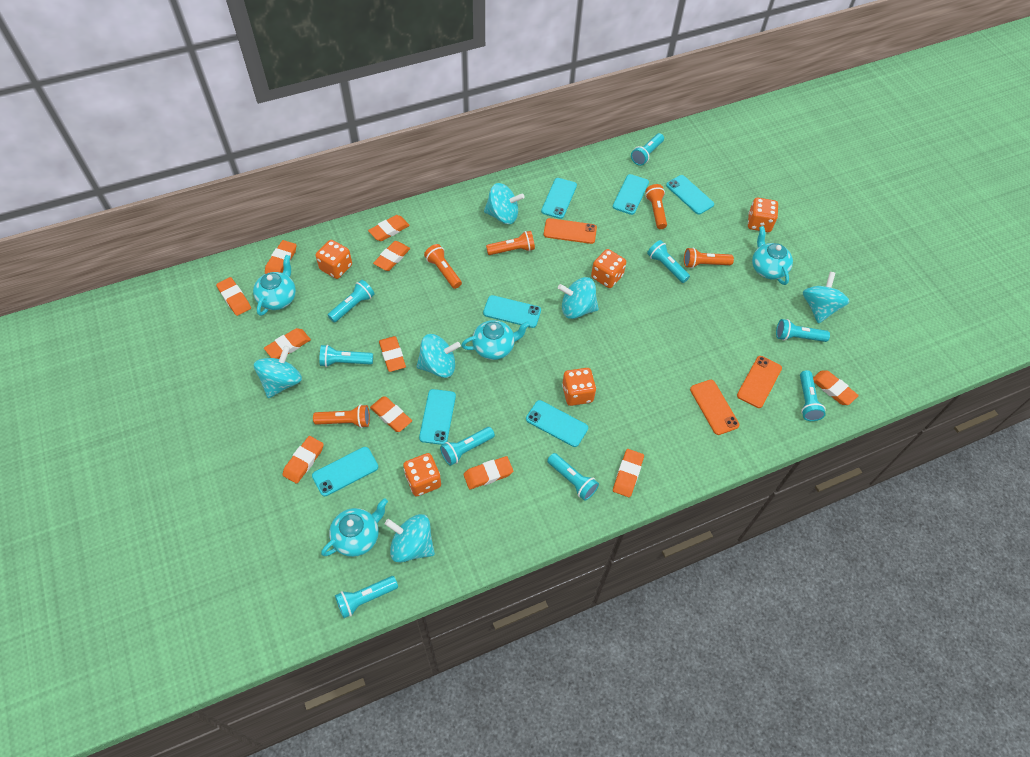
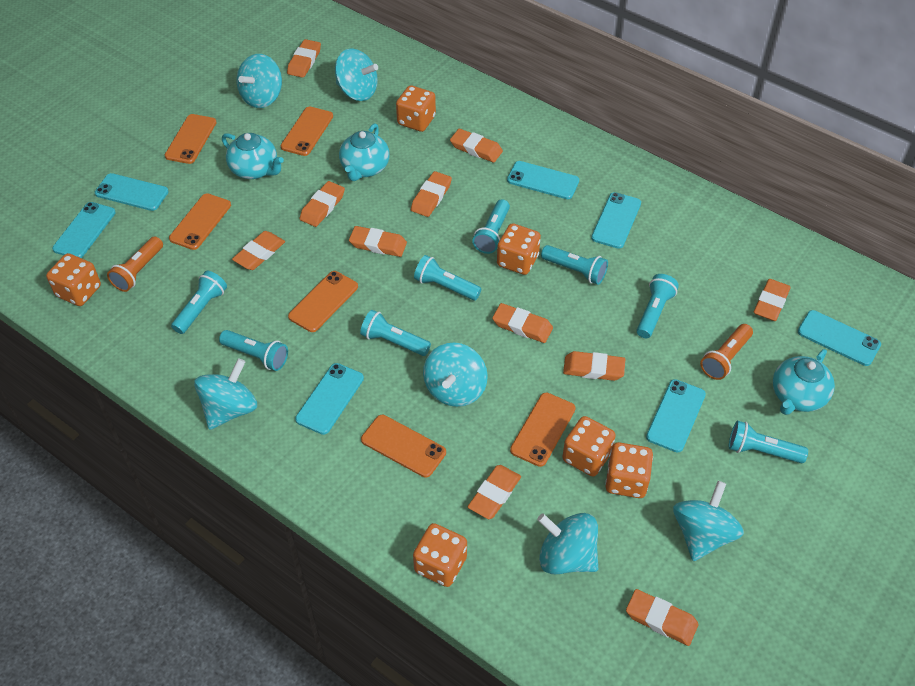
orange dice: 5 -> 6
orange flashlight: 5 -> 2
orange phone: 3 -> 6
turquoise flashlight: 9 -> 8
turquoise teapot: 4 -> 3

